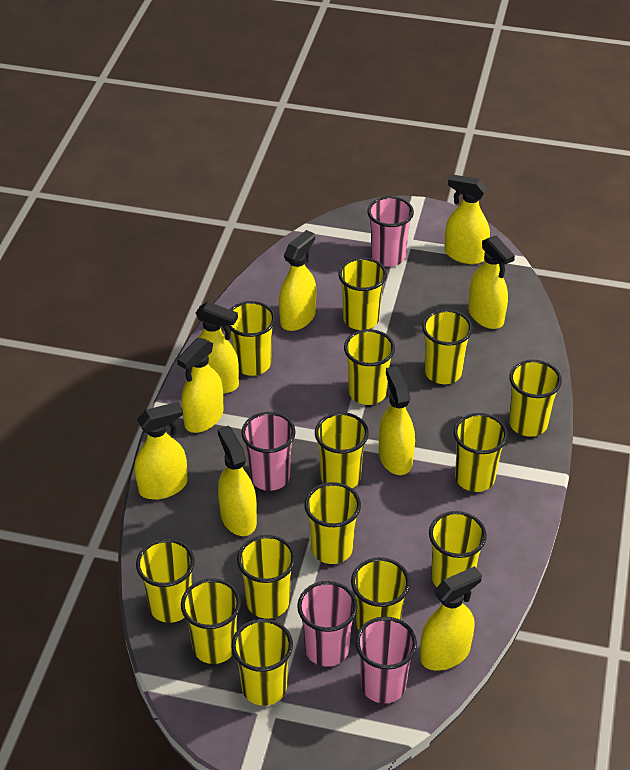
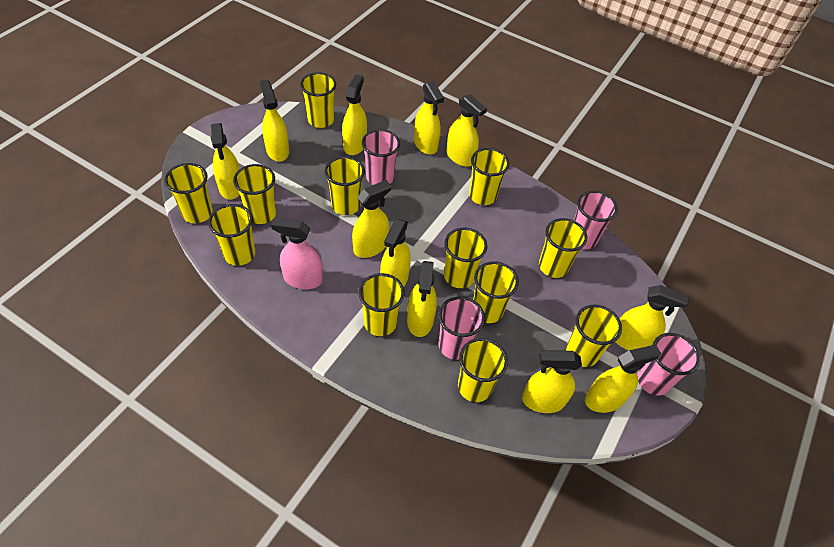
pink spray bottle: 0 -> 1
yellow cup: 14 -> 12
yellow spray bottle: 9 -> 11

